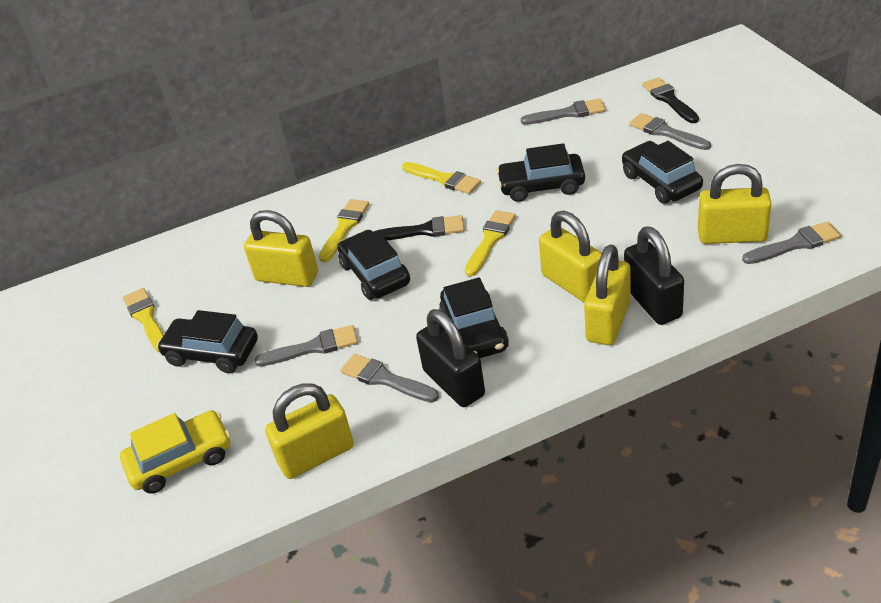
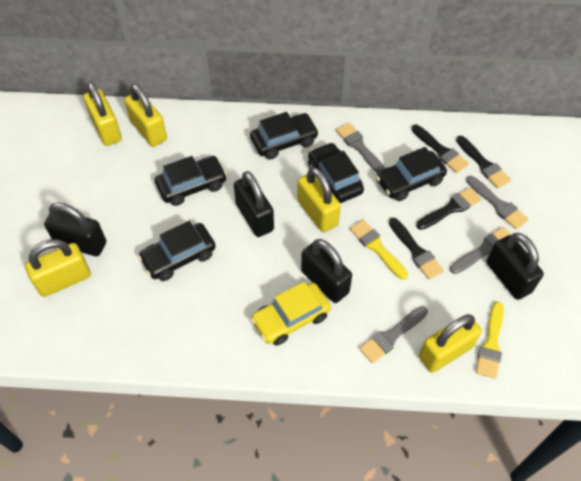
black brush: 2 -> 4
black padlock: 2 -> 4
grey brush: 5 -> 4
yellow brush: 4 -> 2

